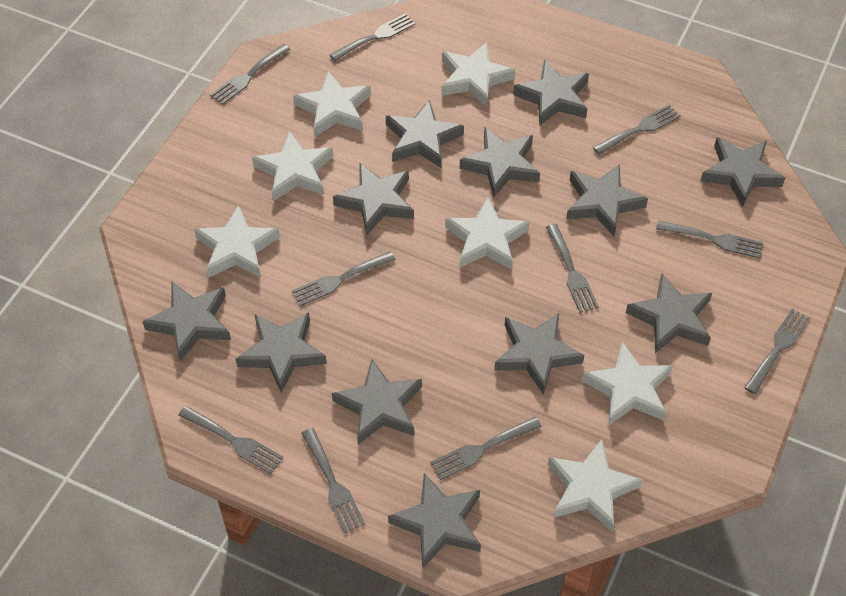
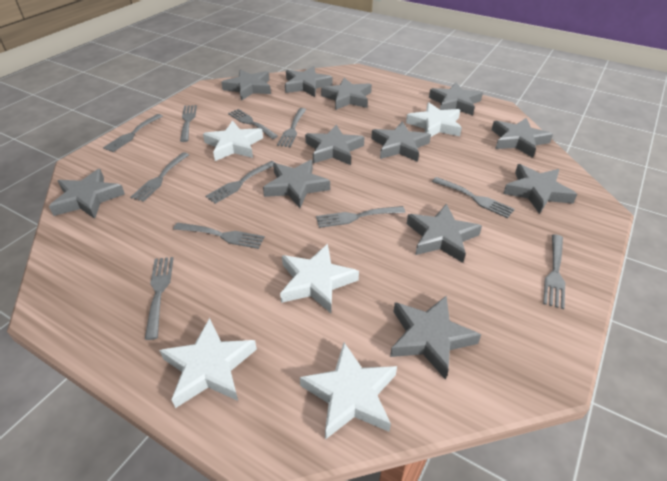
grey fork: 10 -> 11
white star: 7 -> 5

